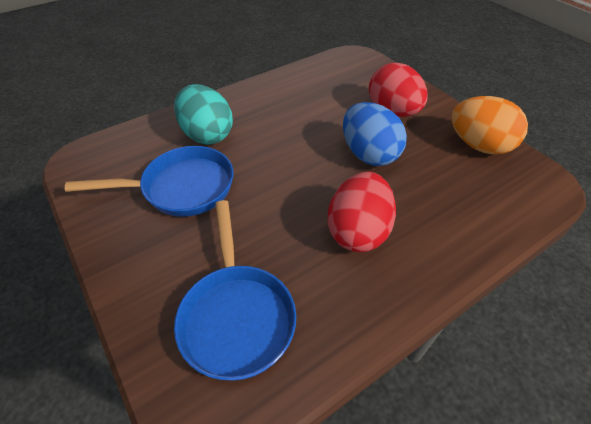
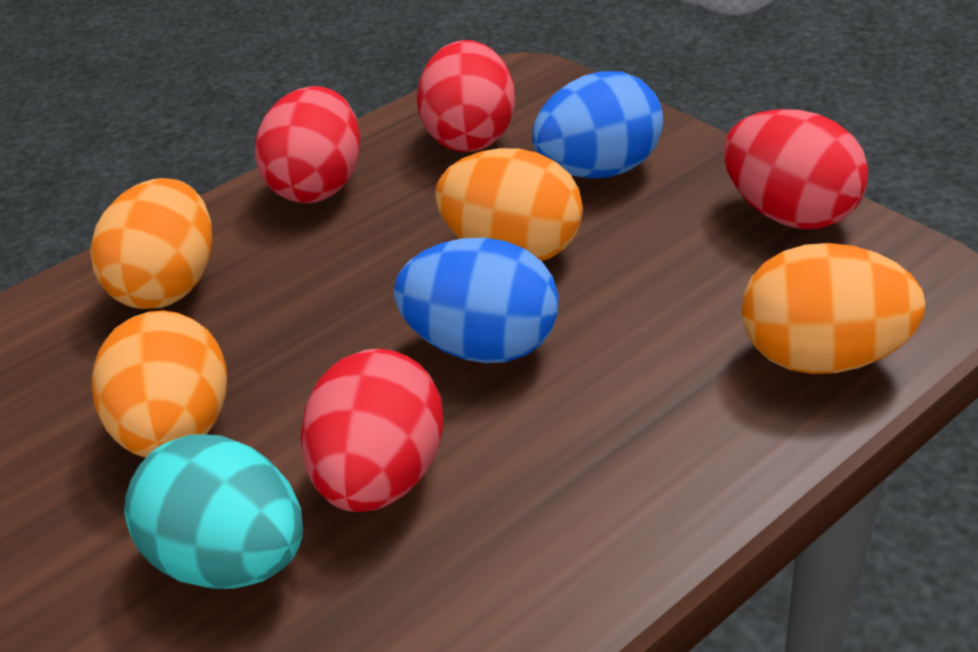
blue egg: 1 -> 2
blue pan: 2 -> 0
orange egg: 1 -> 4
red egg: 2 -> 4

